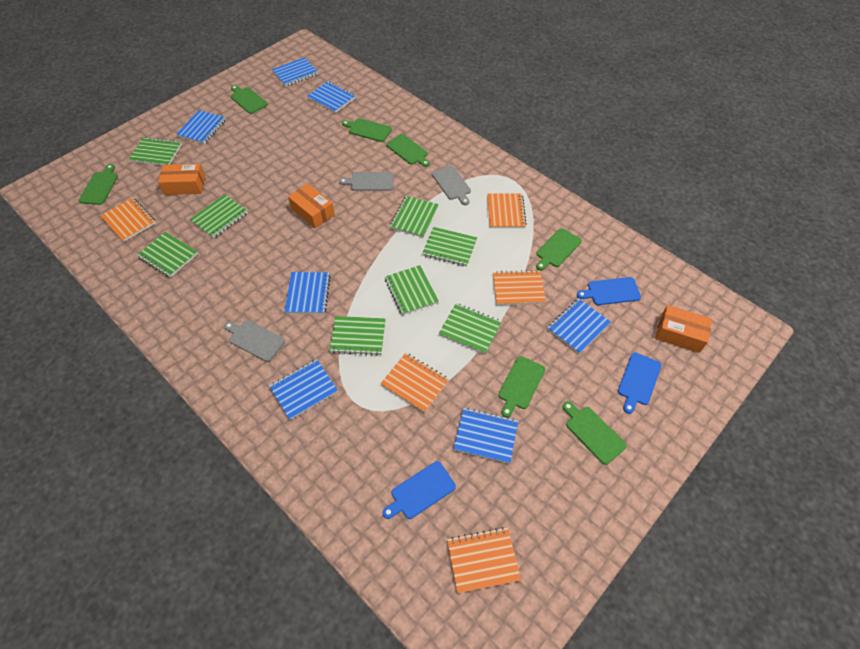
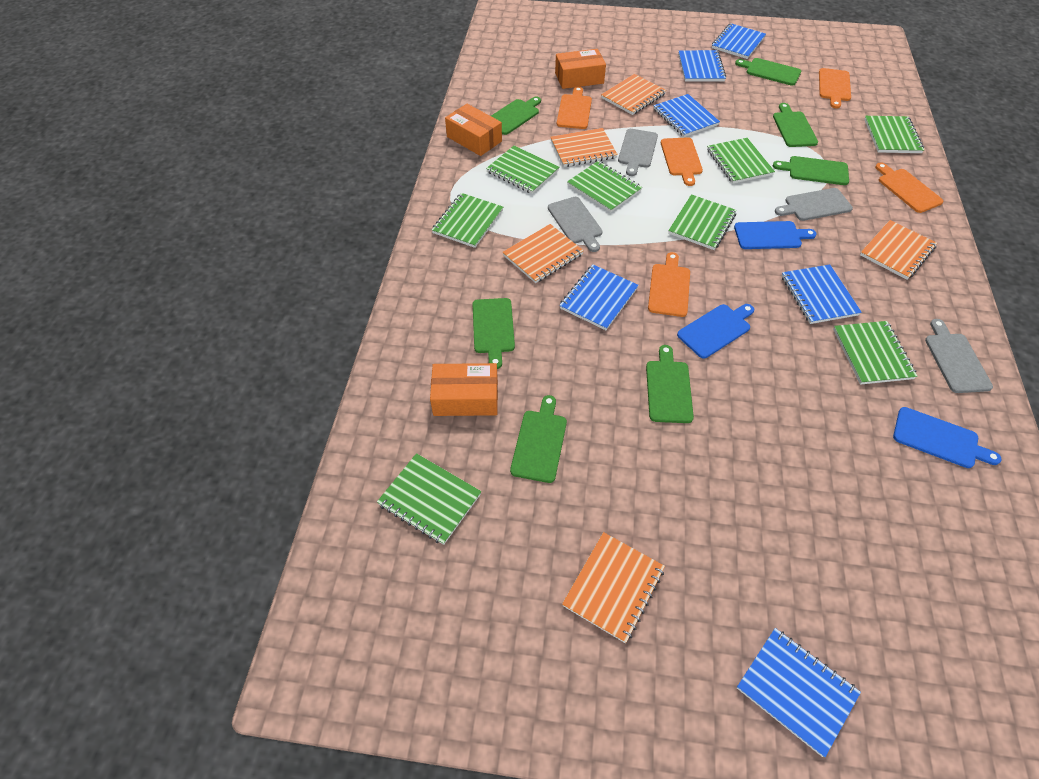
blue notebook: 7 -> 6
grey cutting board: 3 -> 4
orange cutting board: 0 -> 5

